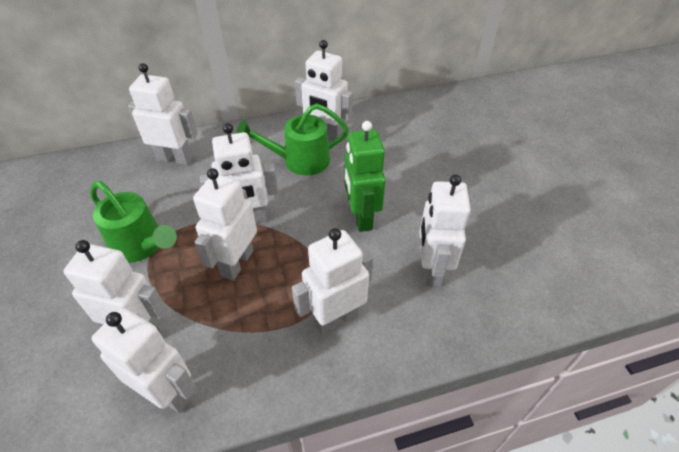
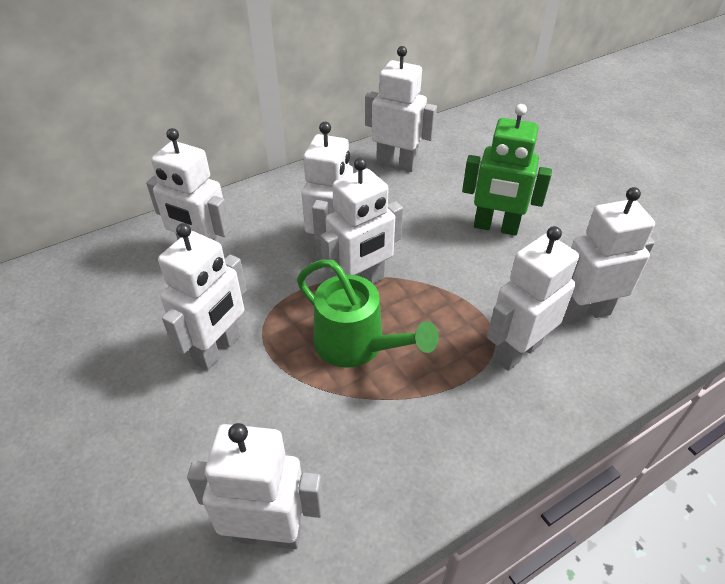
green watering can: 2 -> 1

